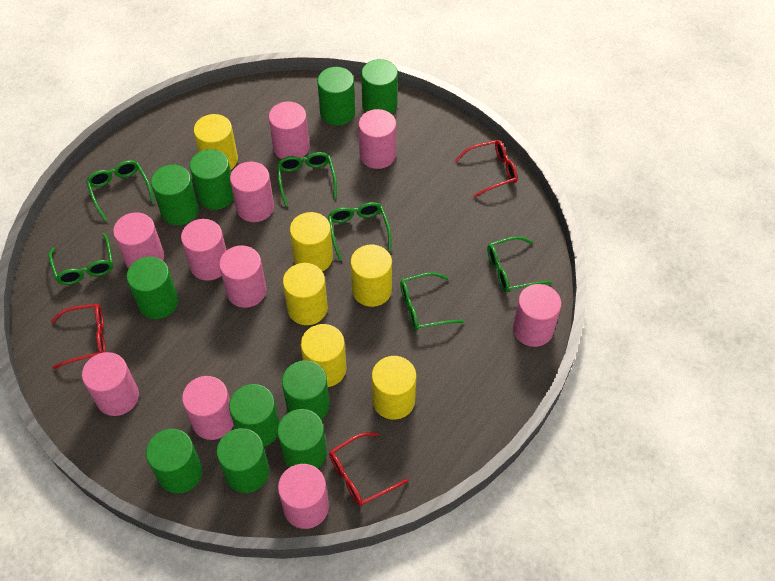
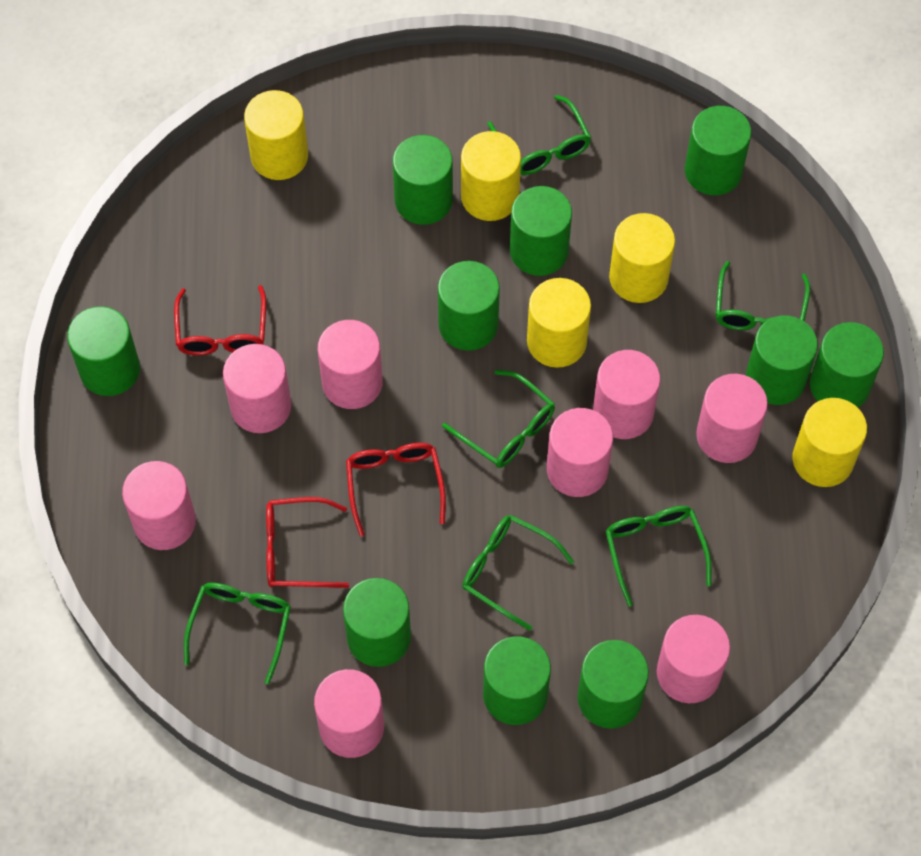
pink cylinder: 10 -> 8
yellow cylinder: 6 -> 5

